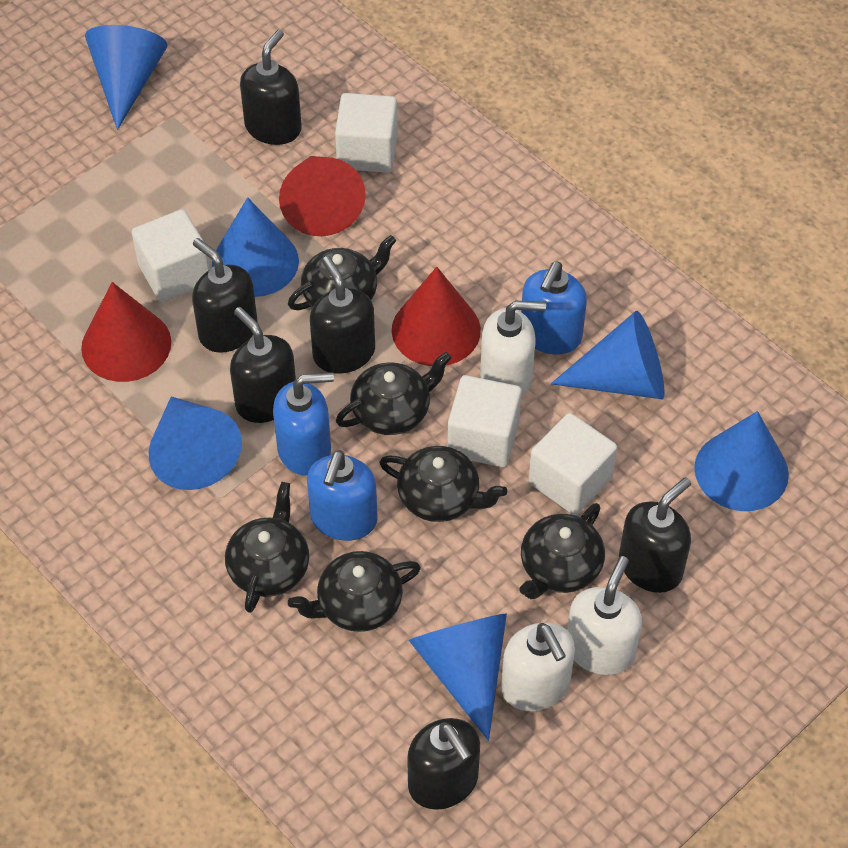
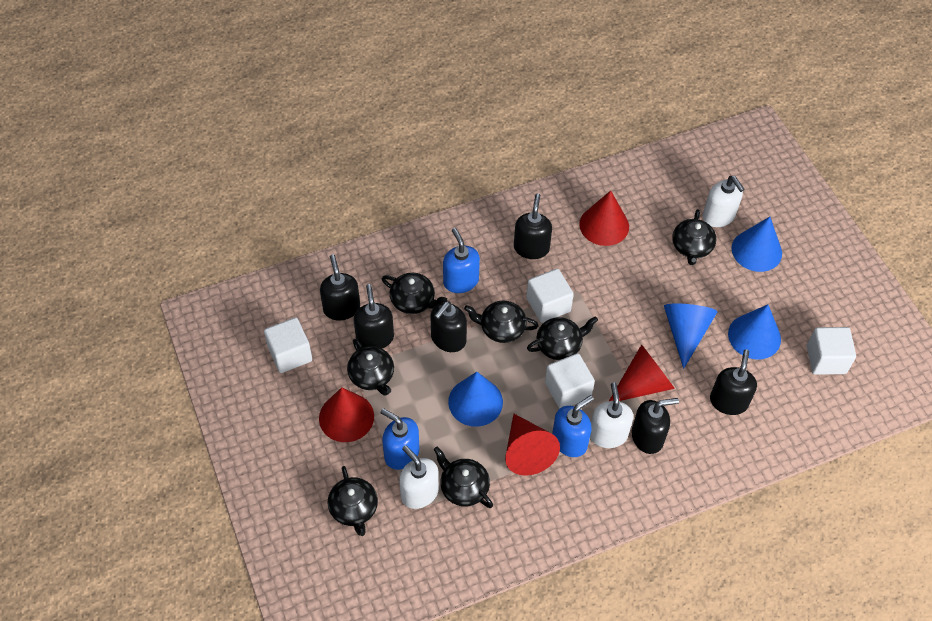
black teapot: 6 -> 7
blue cone: 6 -> 4
red cone: 3 -> 4

